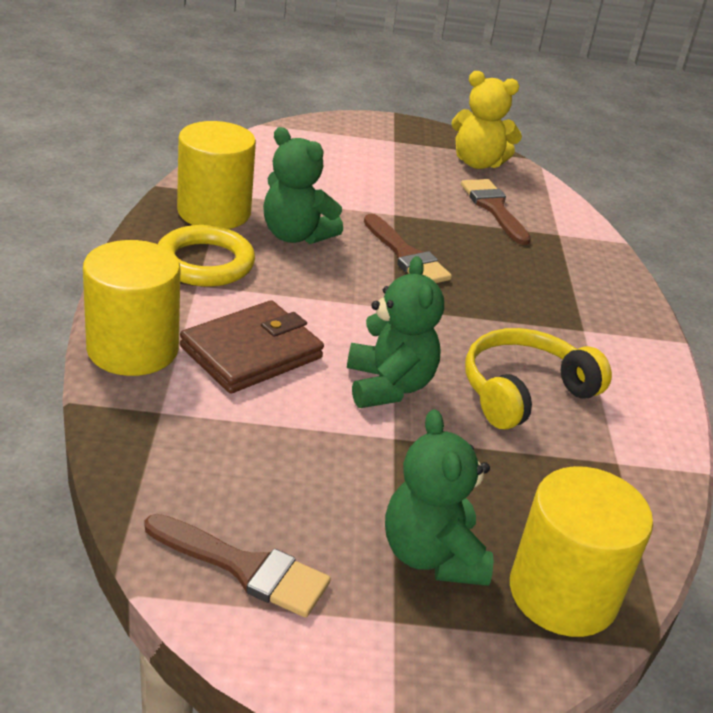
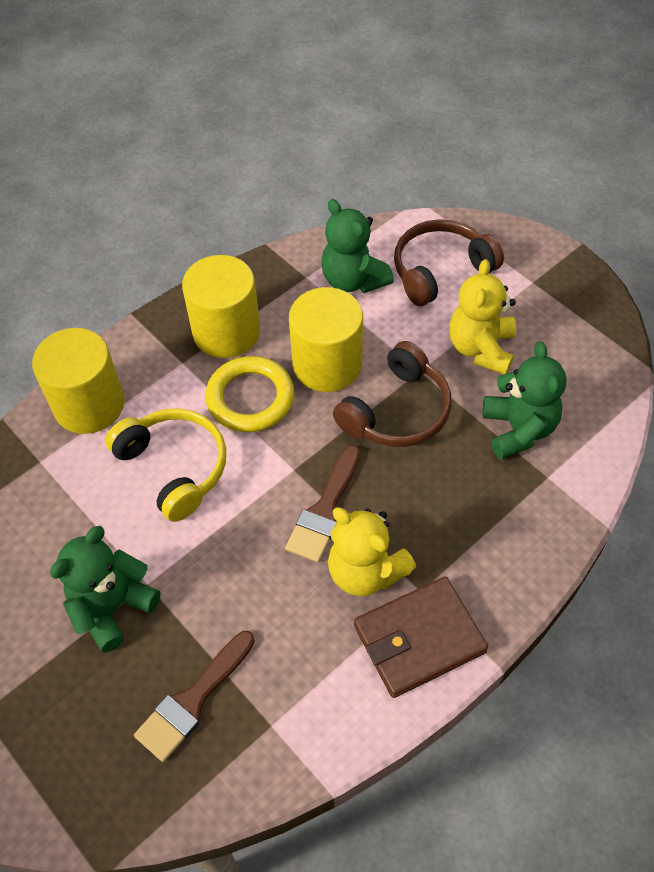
brown brush: 3 -> 2
brown headphones: 0 -> 2
yellow teddy bear: 1 -> 2

